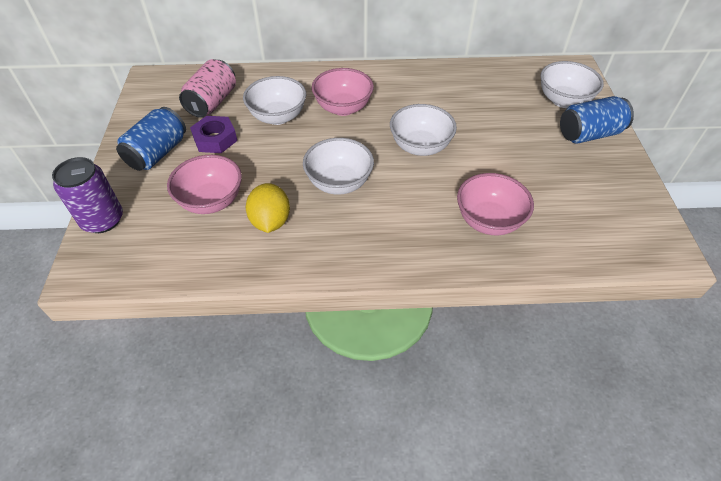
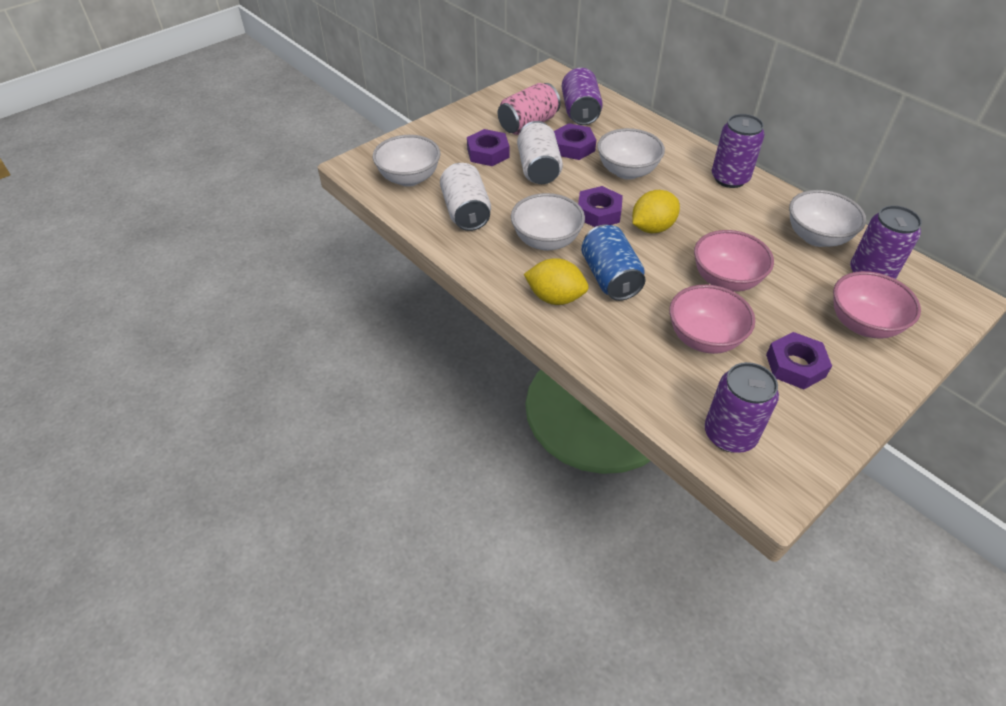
blue can: 2 -> 1
purple can: 1 -> 4
purple nut: 1 -> 4
white can: 0 -> 2
yellow lemon: 1 -> 2

